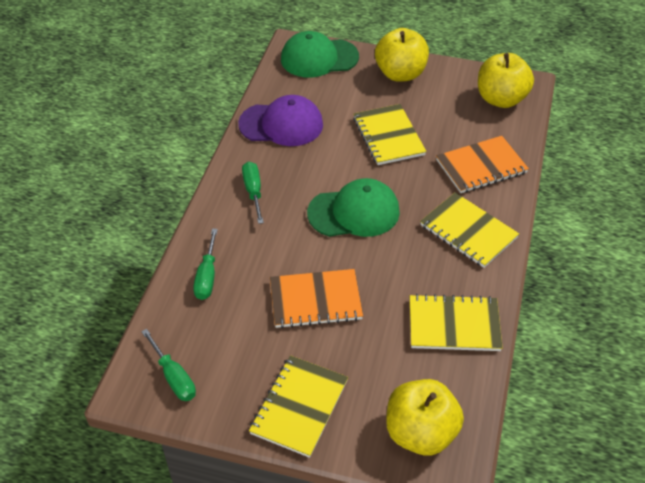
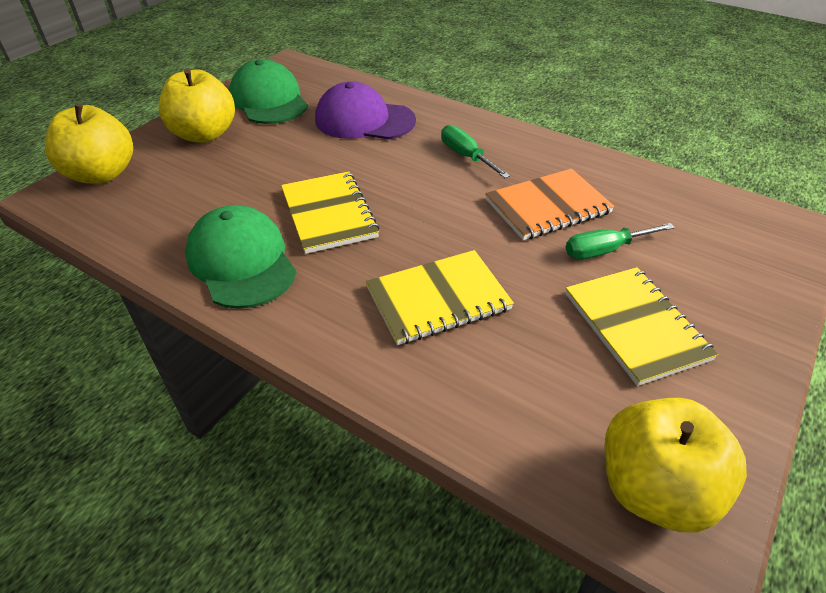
green screwdriver: 3 -> 2
orange notebook: 2 -> 1
yellow notebook: 4 -> 3

